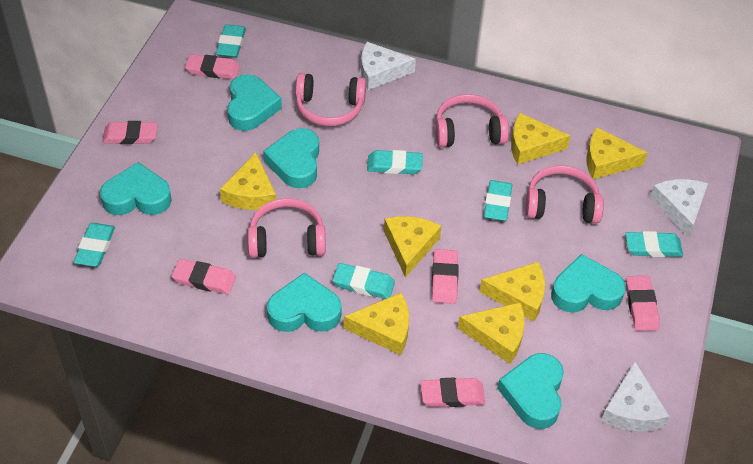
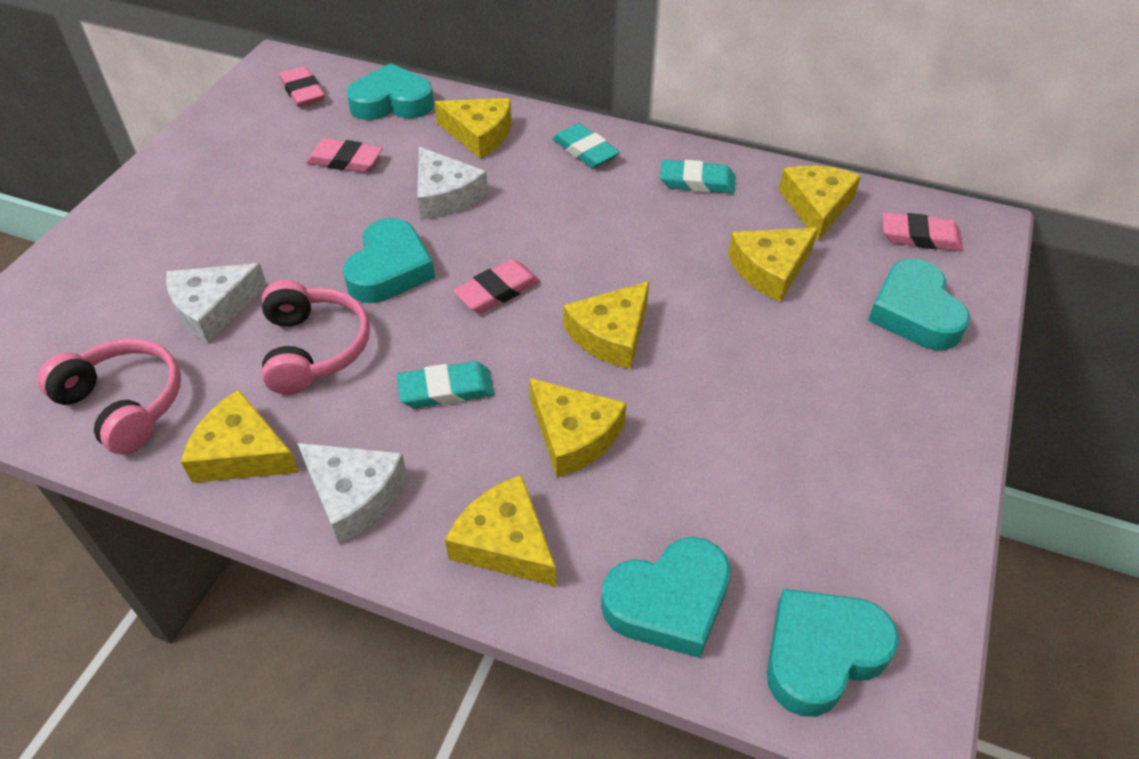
pink eraser: 6 -> 4
pink headphones: 4 -> 2
turquoise eraser: 6 -> 3
turquoise heart: 6 -> 5

